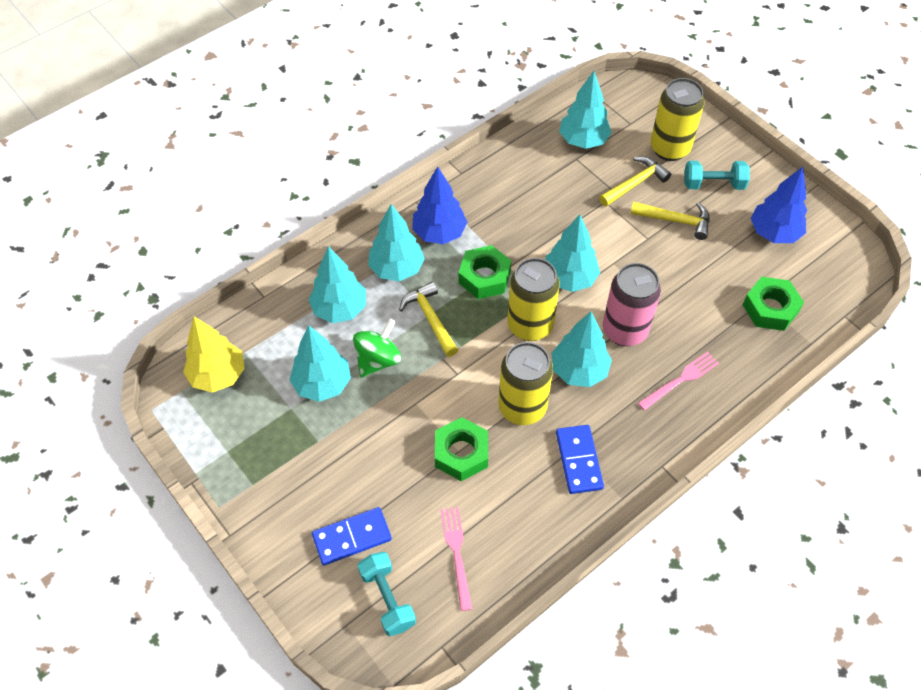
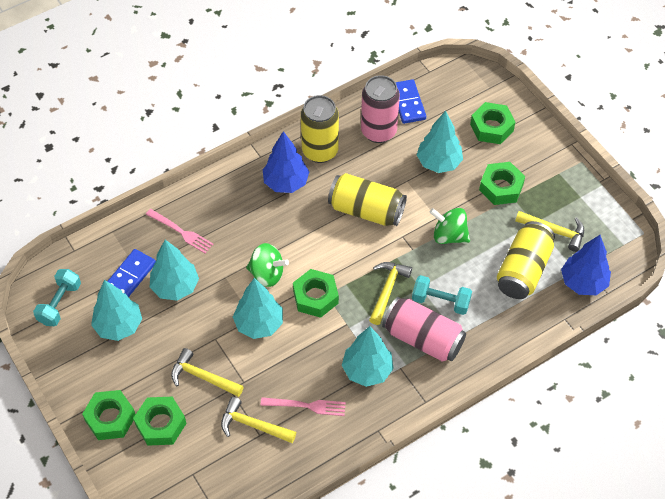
green nut: 3 -> 5
green spinning top: 1 -> 2
pink can: 1 -> 2
turquoise tree: 6 -> 5
yellow hammer: 3 -> 4
yellow tree: 1 -> 0

